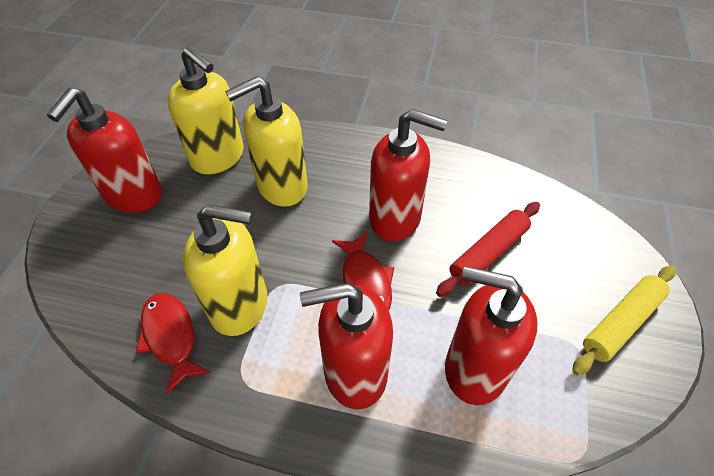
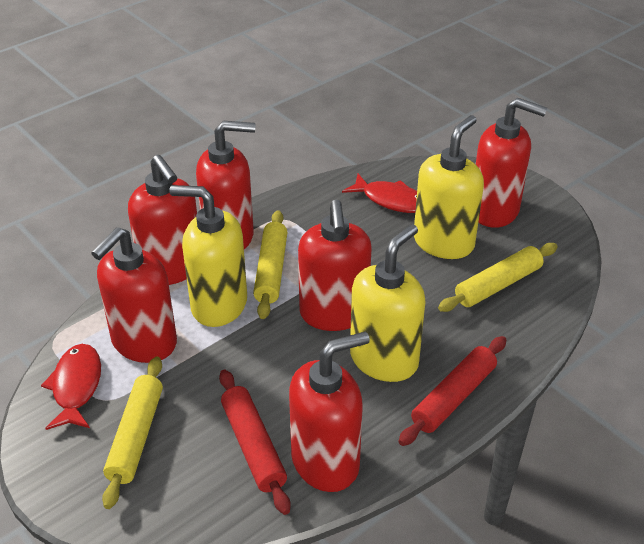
red rolling pin: 1 -> 2
red soap dispenser: 4 -> 6
yellow rolling pin: 1 -> 3

